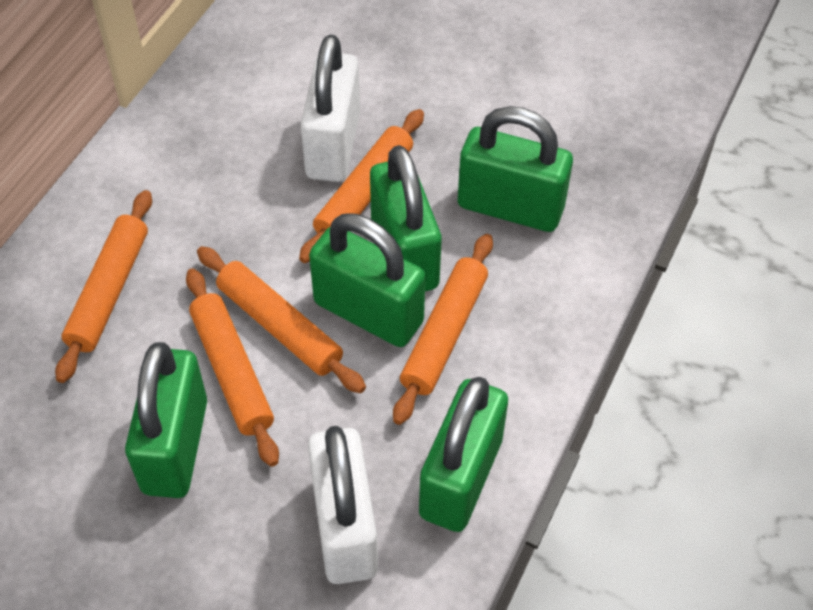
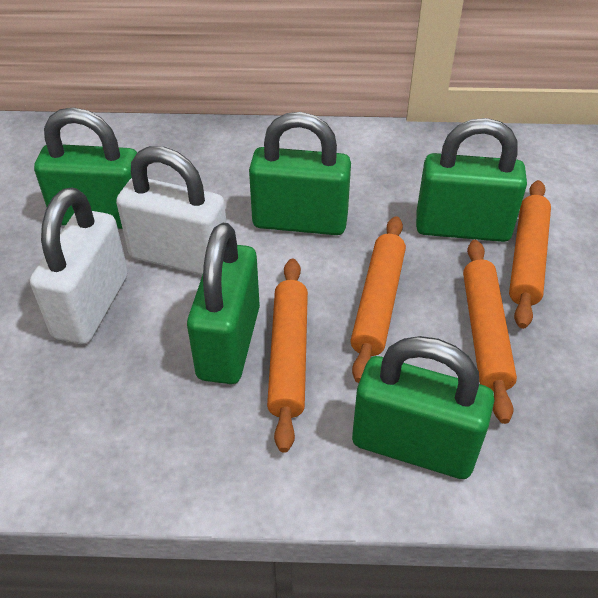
orange rolling pin: 5 -> 4

